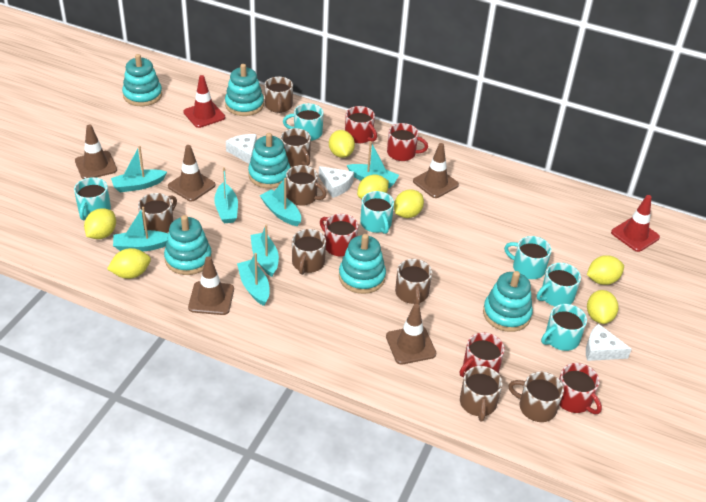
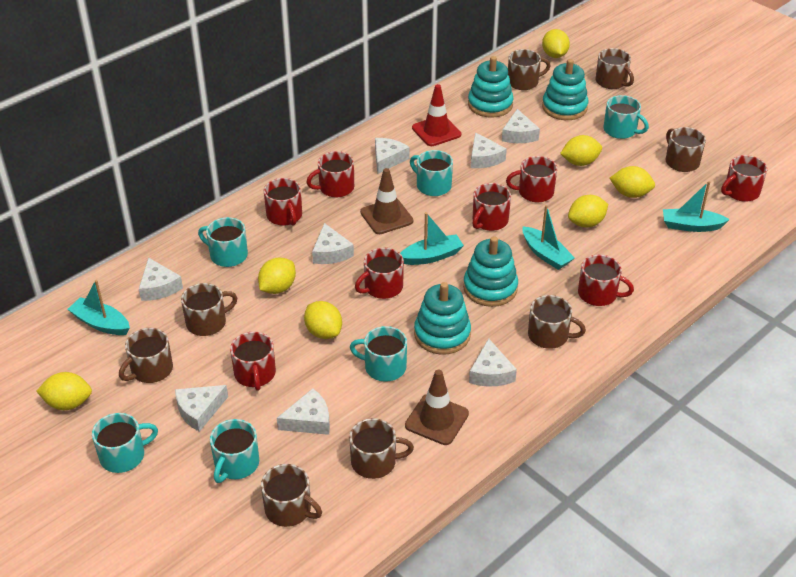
brown traffic cone: 5 -> 2
red mug: 5 -> 8
red traffic cone: 2 -> 1
turquoise boat: 7 -> 4
turquoise stacking toy: 6 -> 4
white cheese: 3 -> 8

